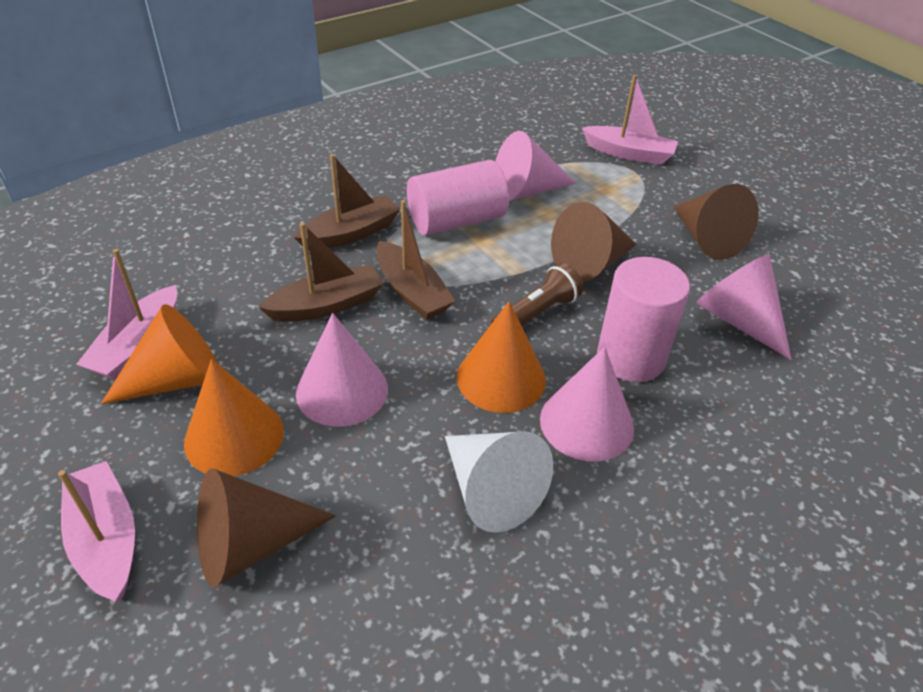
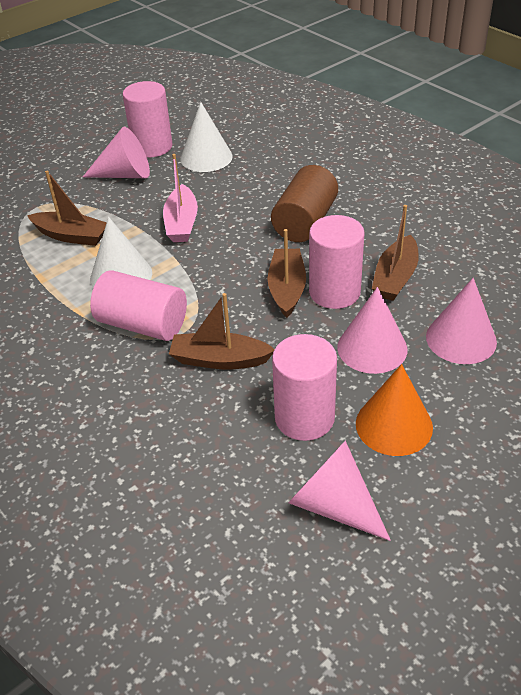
brown boat: 3 -> 4
brown cone: 3 -> 0
brown cylinder: 0 -> 1
brown flashlight: 1 -> 0
orange cone: 3 -> 1
pink boat: 3 -> 1
pink cylinder: 2 -> 4
white cone: 1 -> 2

